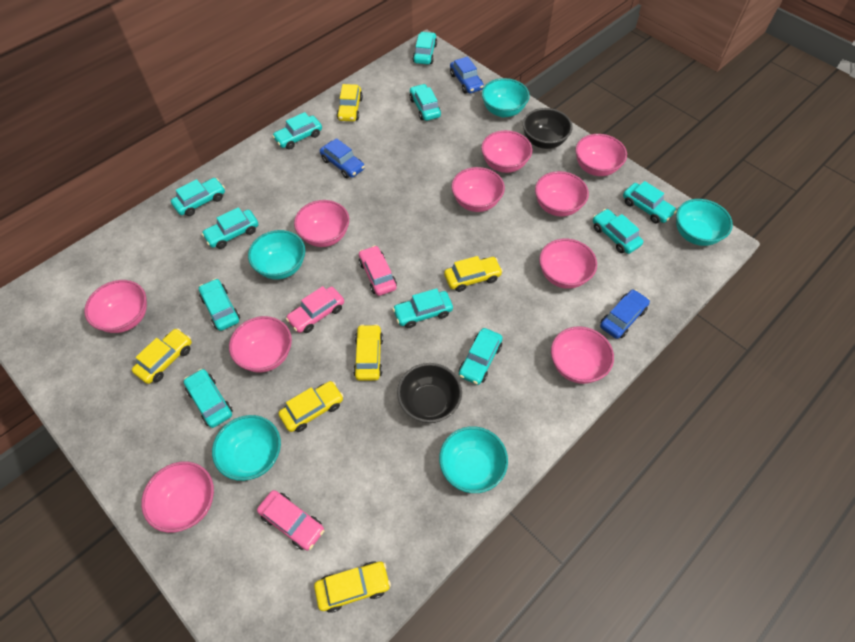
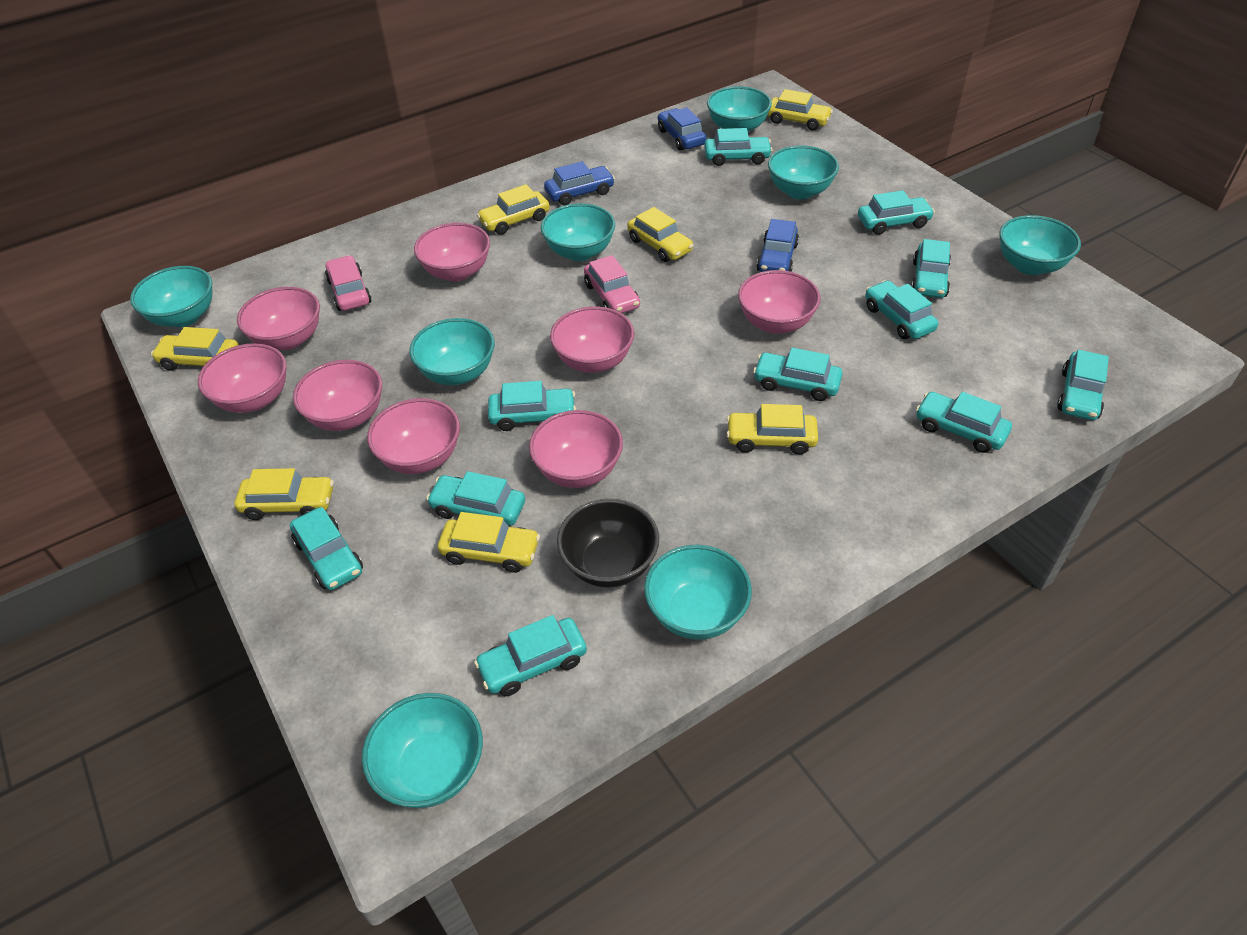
black bowl: 2 -> 1
pink bowl: 10 -> 8
pink car: 3 -> 2
turquoise bowl: 5 -> 8
yellow car: 6 -> 7

